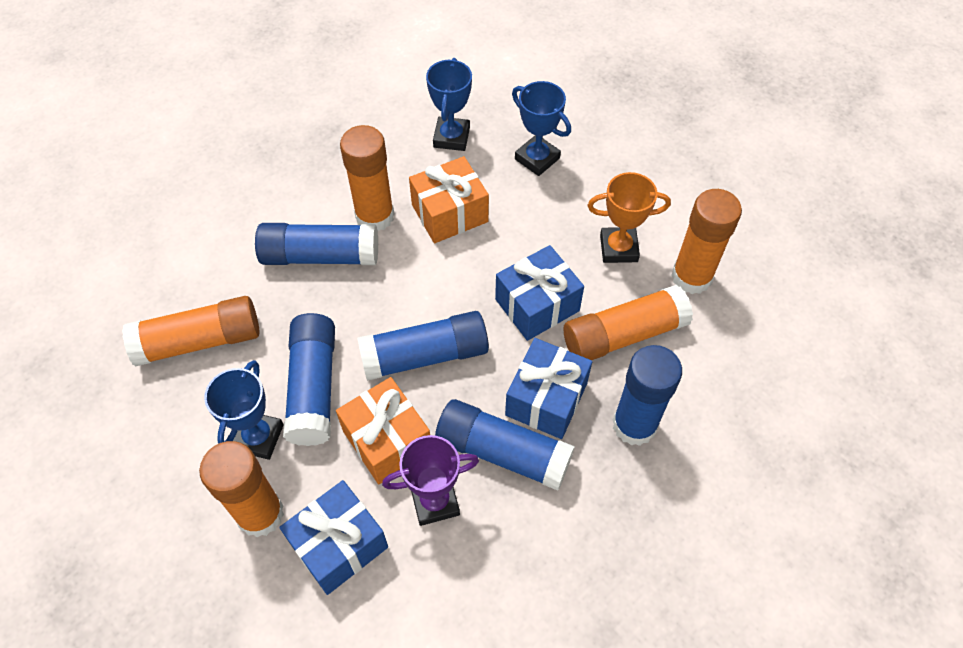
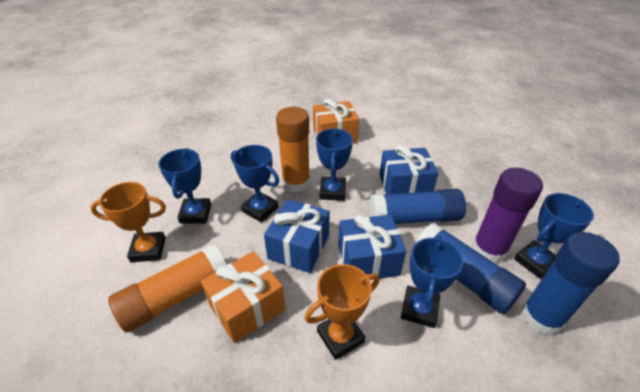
blue glue stick: 5 -> 3
blue trophy: 3 -> 5
orange glue stick: 5 -> 2
orange trophy: 1 -> 2
purple glue stick: 0 -> 1
purple trophy: 1 -> 0

